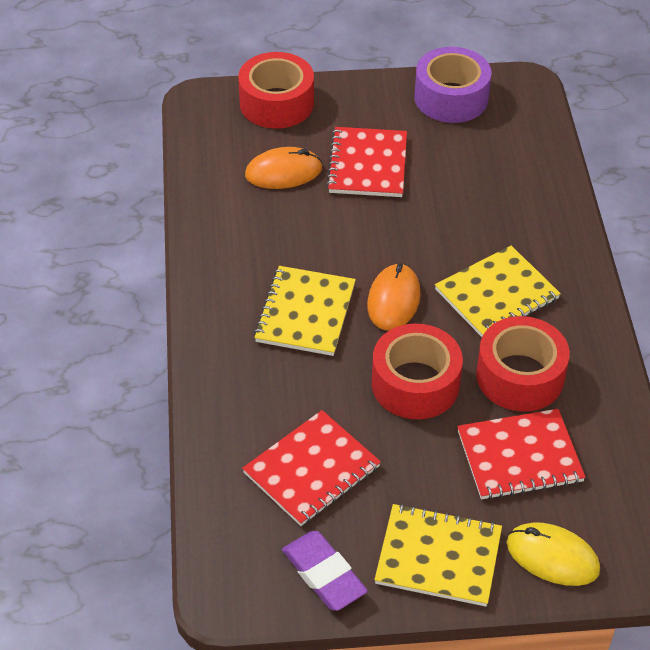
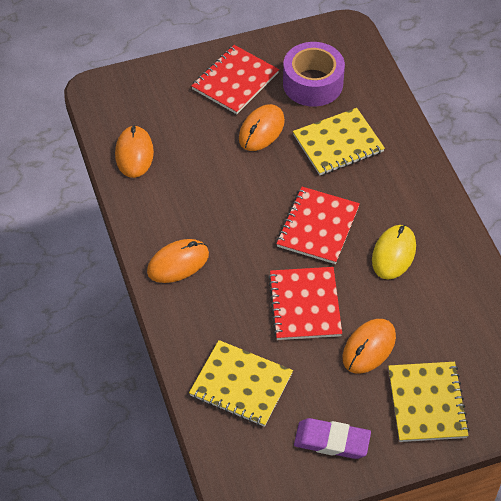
orange mouse: 2 -> 4
red tape: 3 -> 0

